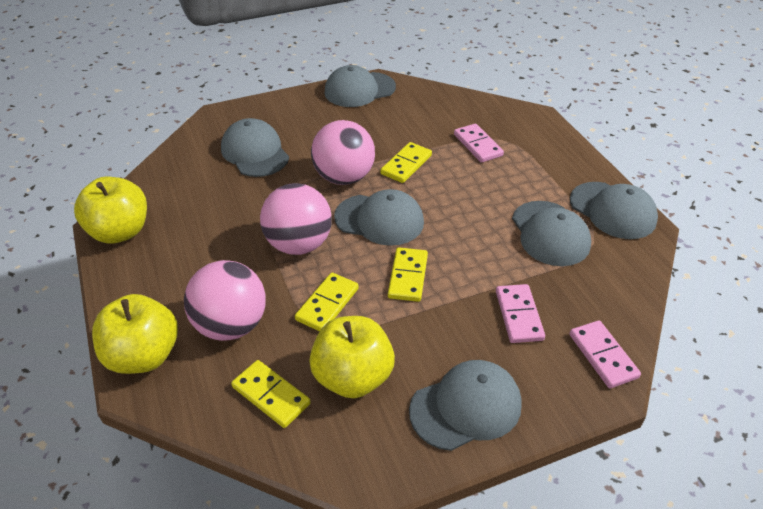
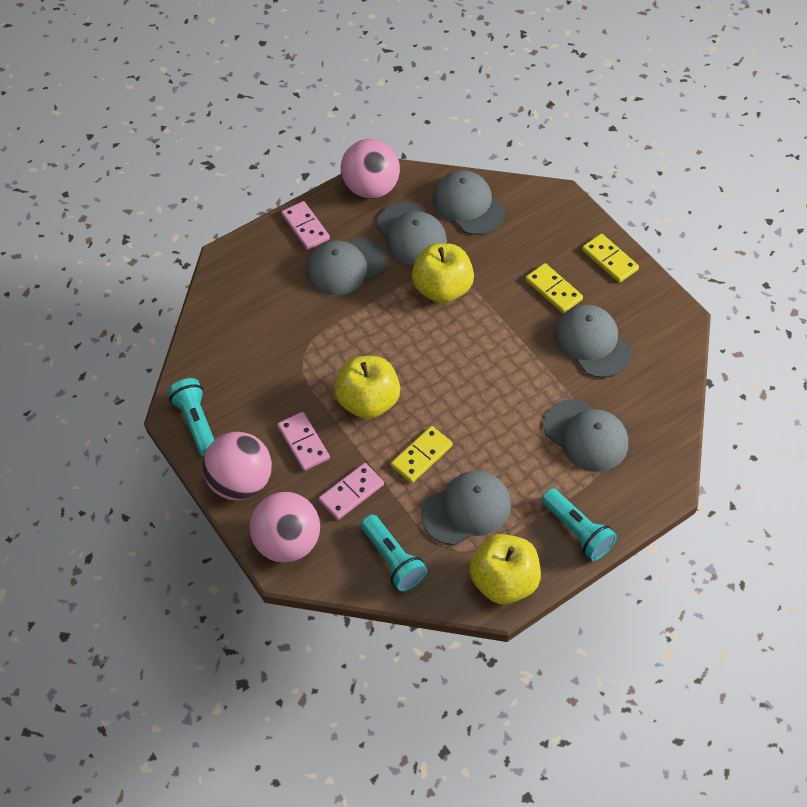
turquoise flashlight: 0 -> 3
yellow domino: 4 -> 3

